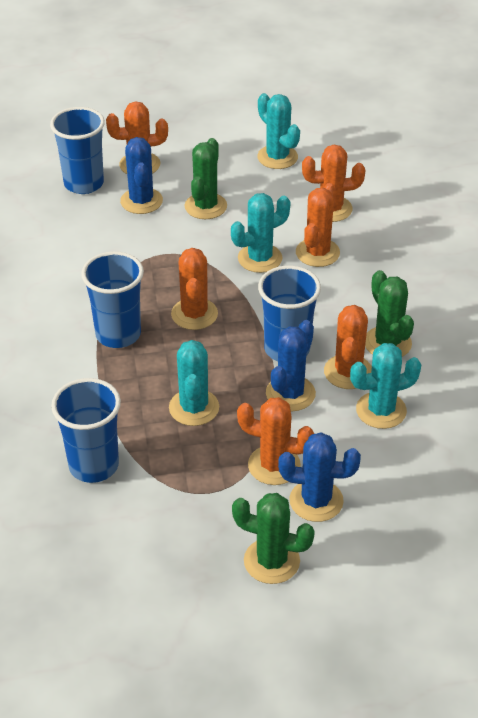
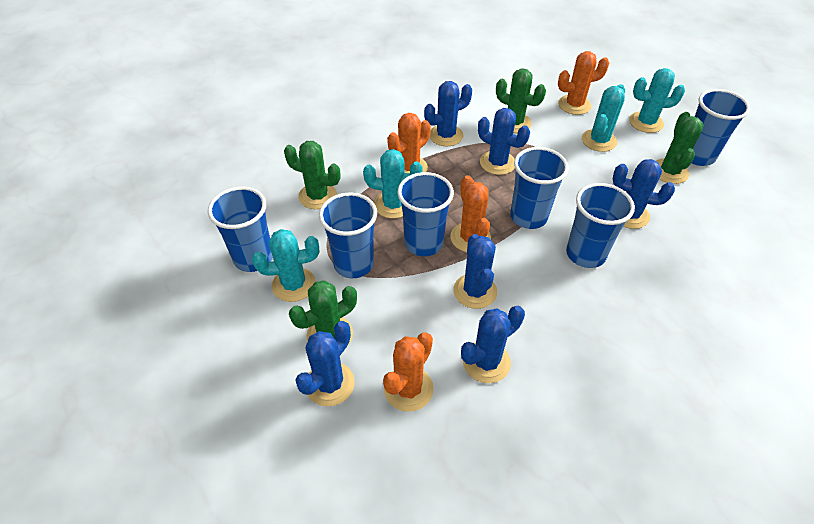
blue cactus: 3 -> 6
blue cup: 4 -> 6
green cactus: 3 -> 4
orange cactus: 6 -> 4

